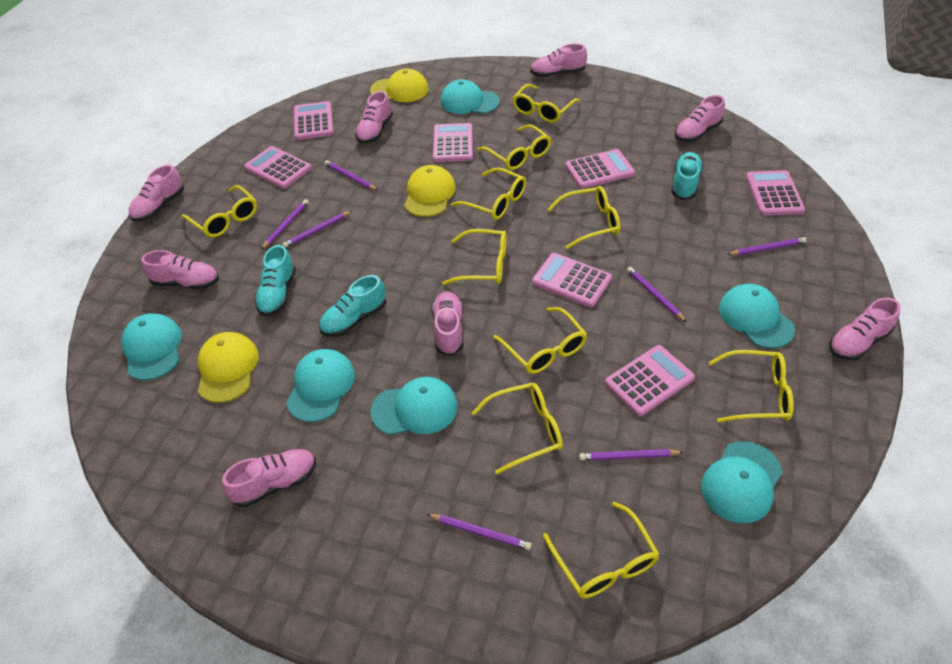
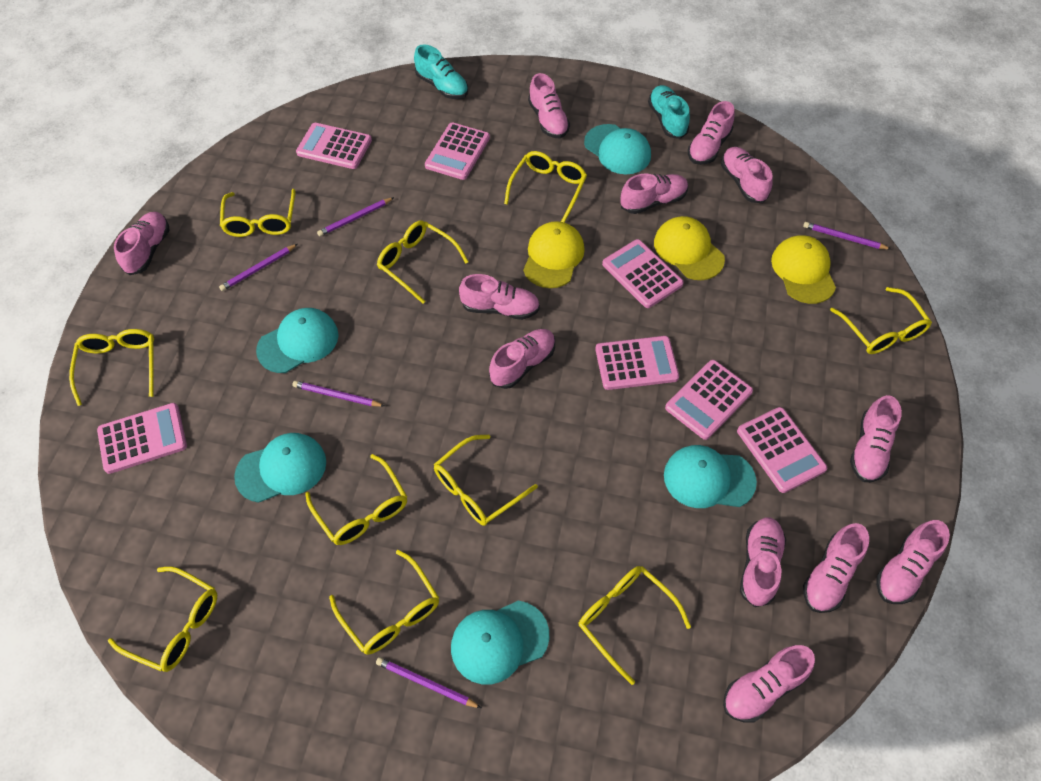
pink shoe: 8 -> 12
purple pencil: 7 -> 5
turquoise cap: 6 -> 5
turquoise shoe: 3 -> 2

